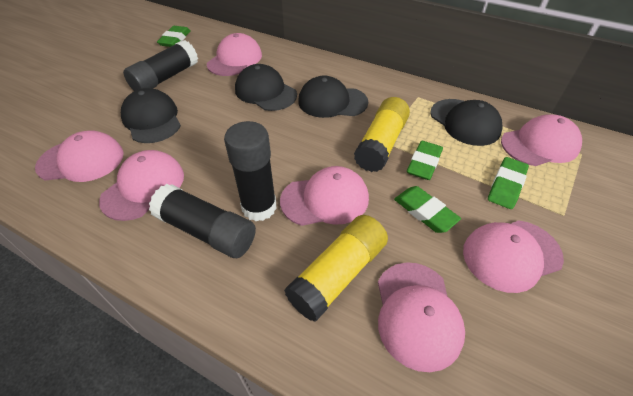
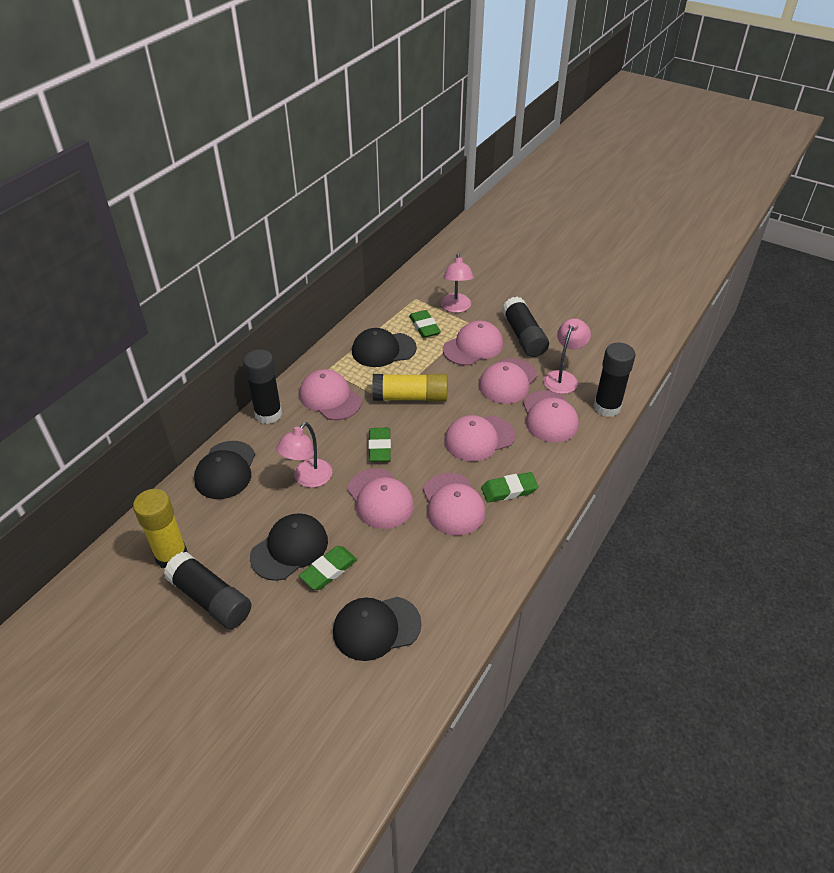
black glue stick: 3 -> 4
pink lamp: 0 -> 3

